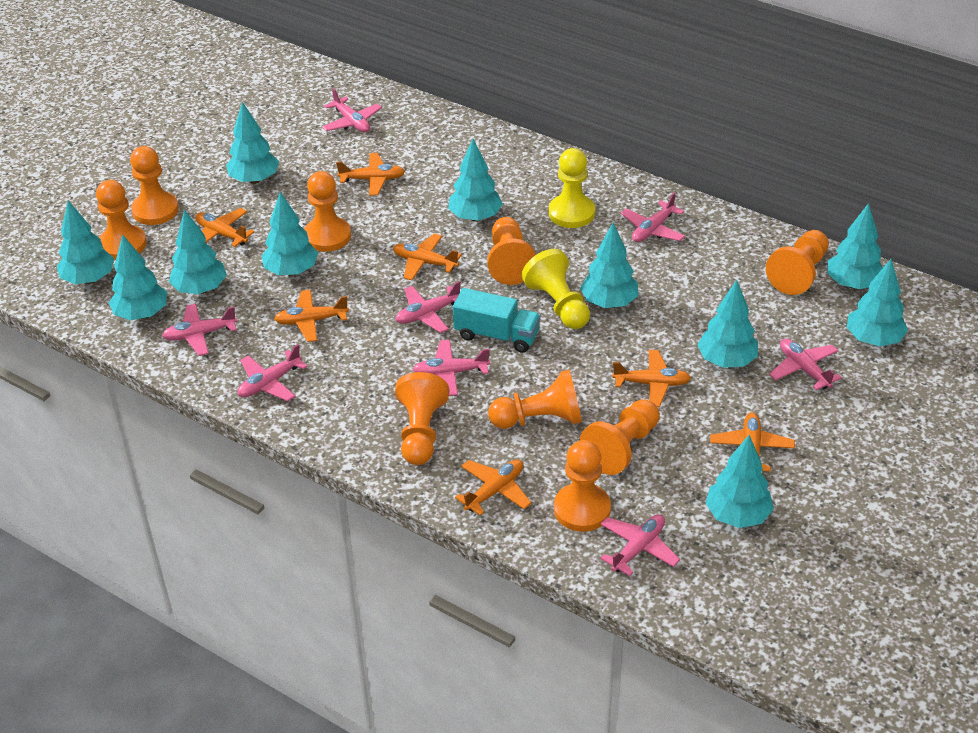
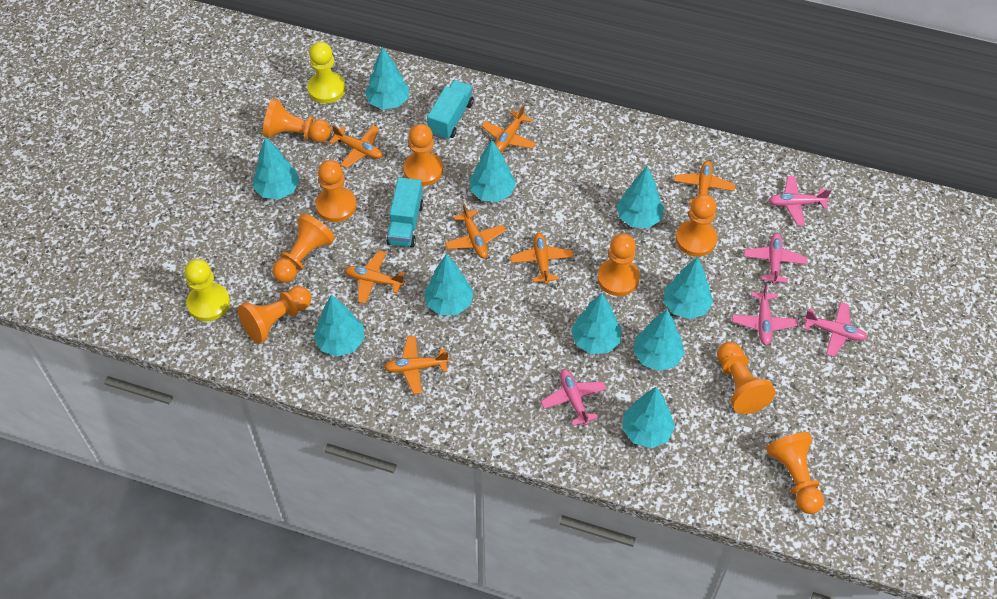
pink plane: 8 -> 5
turquoise tree: 11 -> 10
turquoise truck: 1 -> 2

